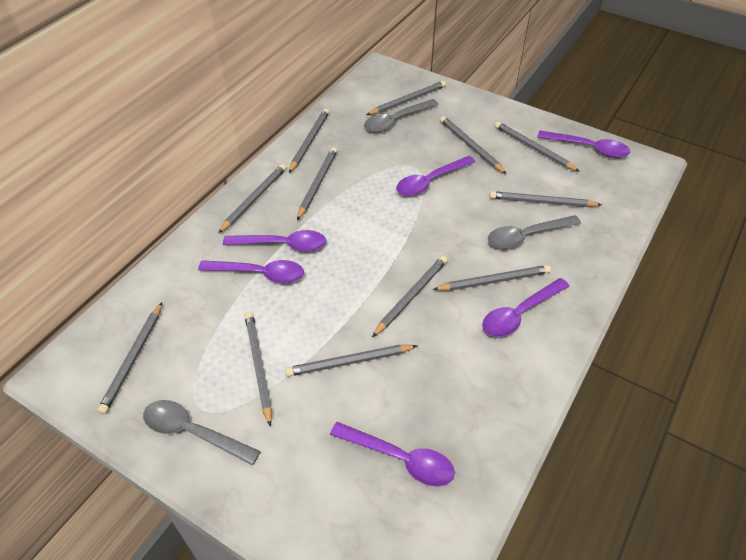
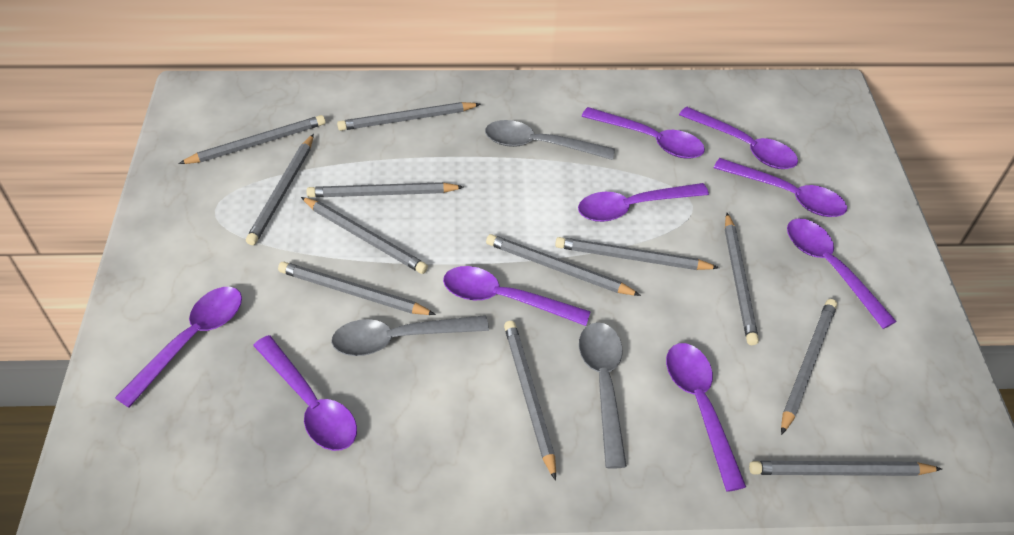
purple spoon: 6 -> 9

